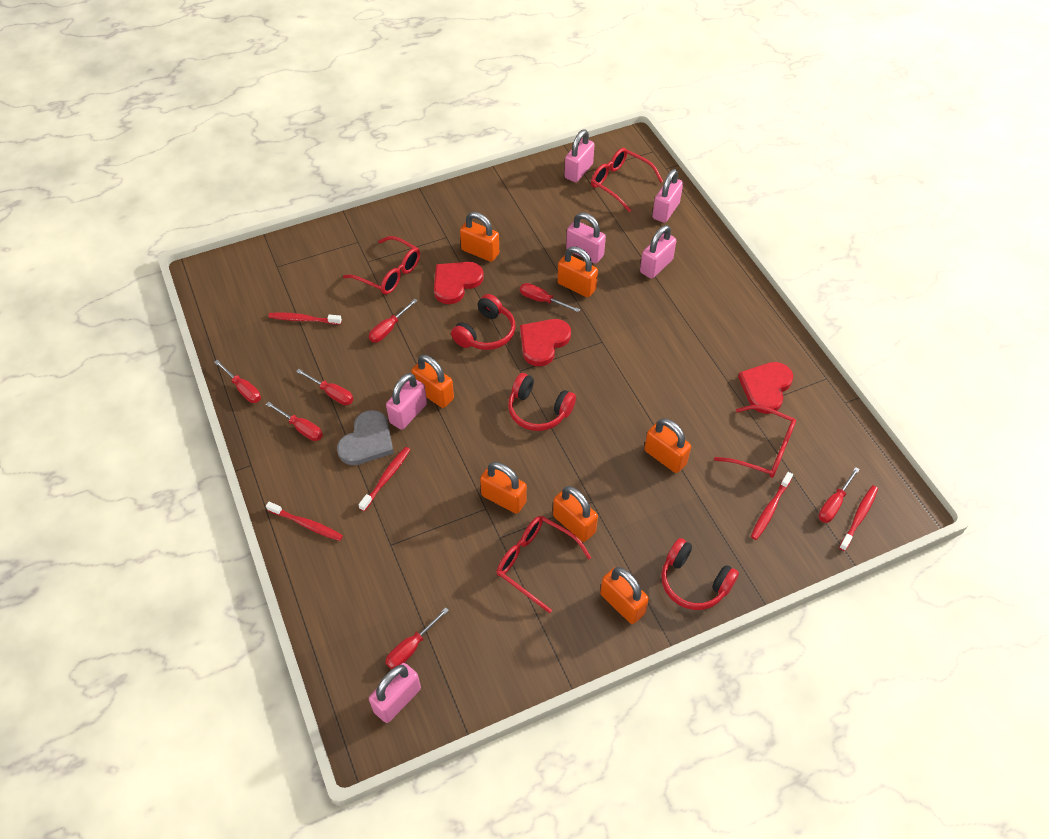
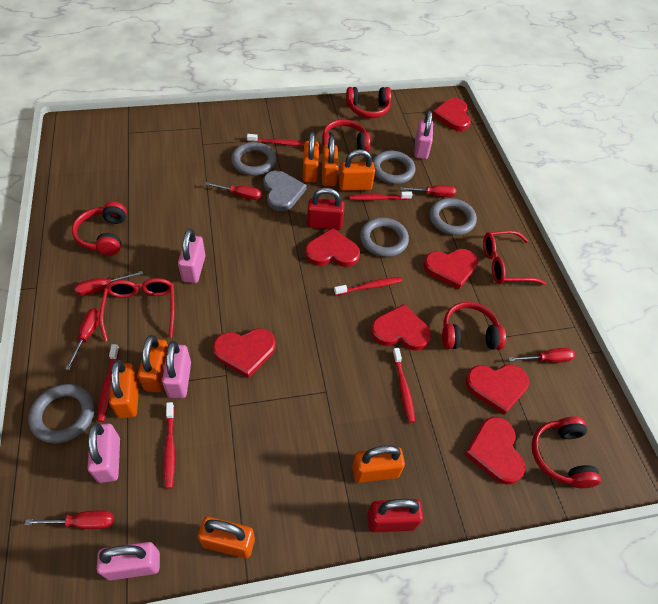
grey ring: 0 -> 5
pink padlock: 6 -> 5
red glasses: 4 -> 2
red headphones: 3 -> 5
red heart: 3 -> 7
red padlock: 0 -> 2
red screwdriver: 7 -> 6
red toothbrush: 5 -> 6

